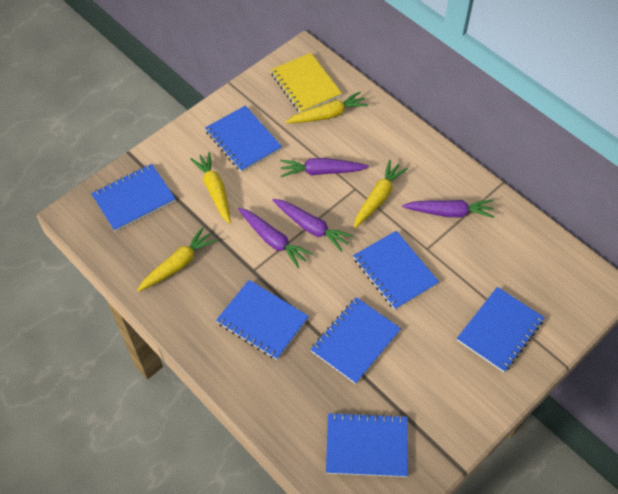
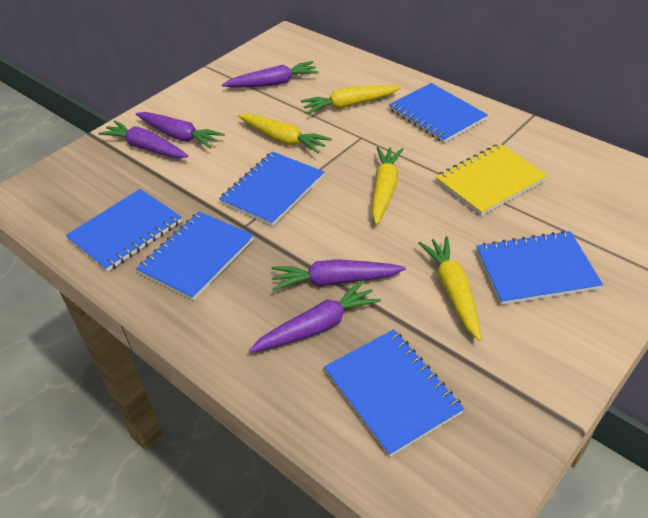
blue notebook: 7 -> 6
purple carrot: 4 -> 5

